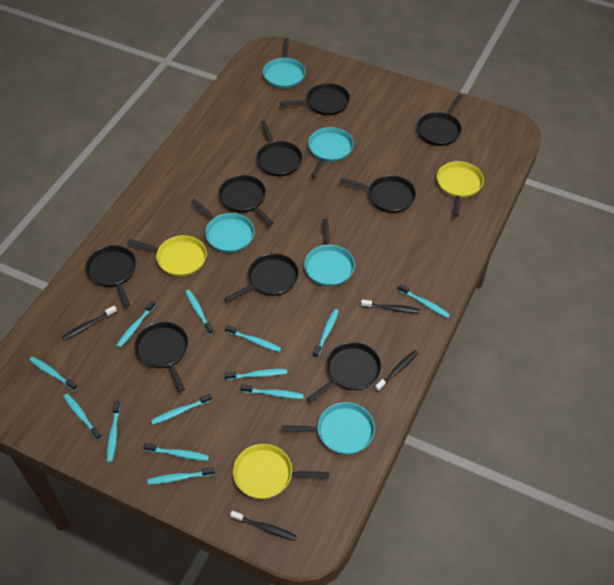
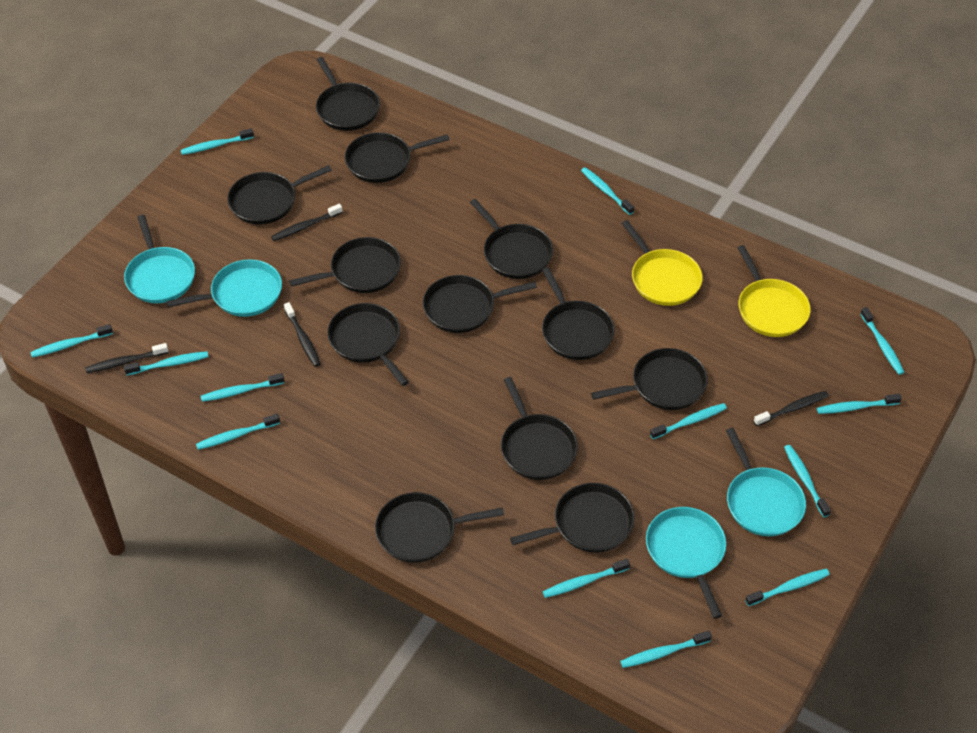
black pan: 9 -> 12
turquoise pan: 5 -> 4
yellow pan: 3 -> 2

